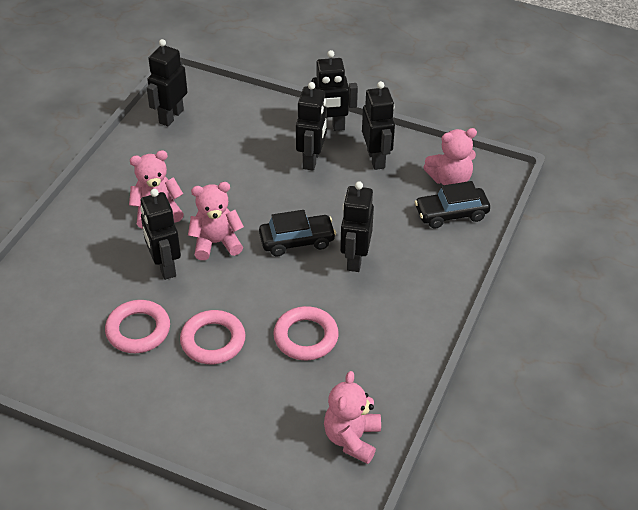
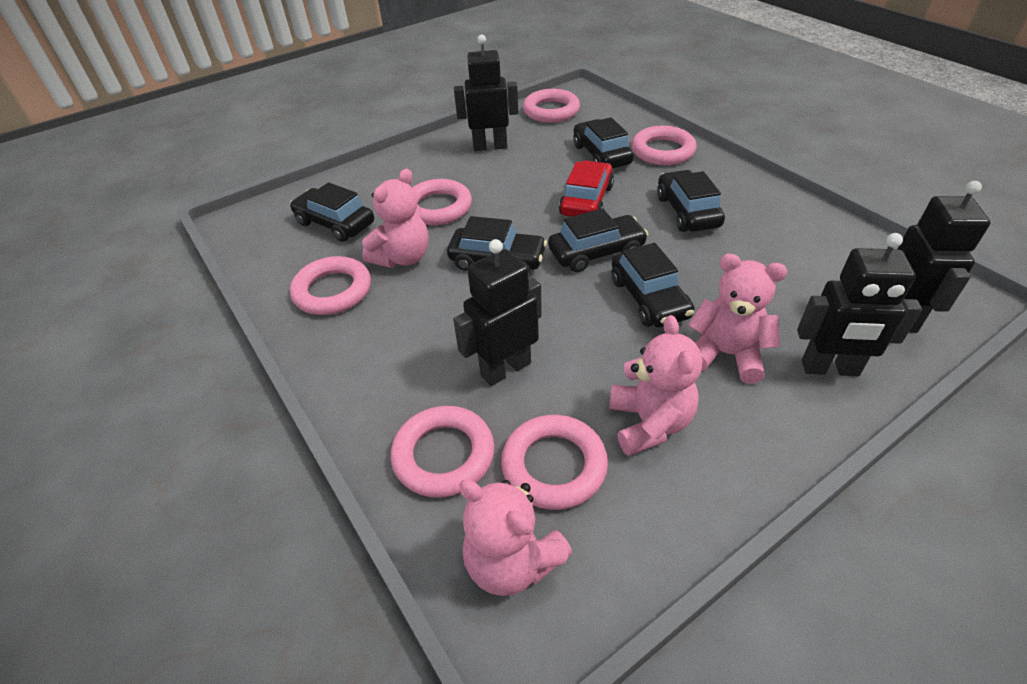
black car: 2 -> 6
black robot: 6 -> 4
pink ring: 3 -> 6
red car: 0 -> 1

